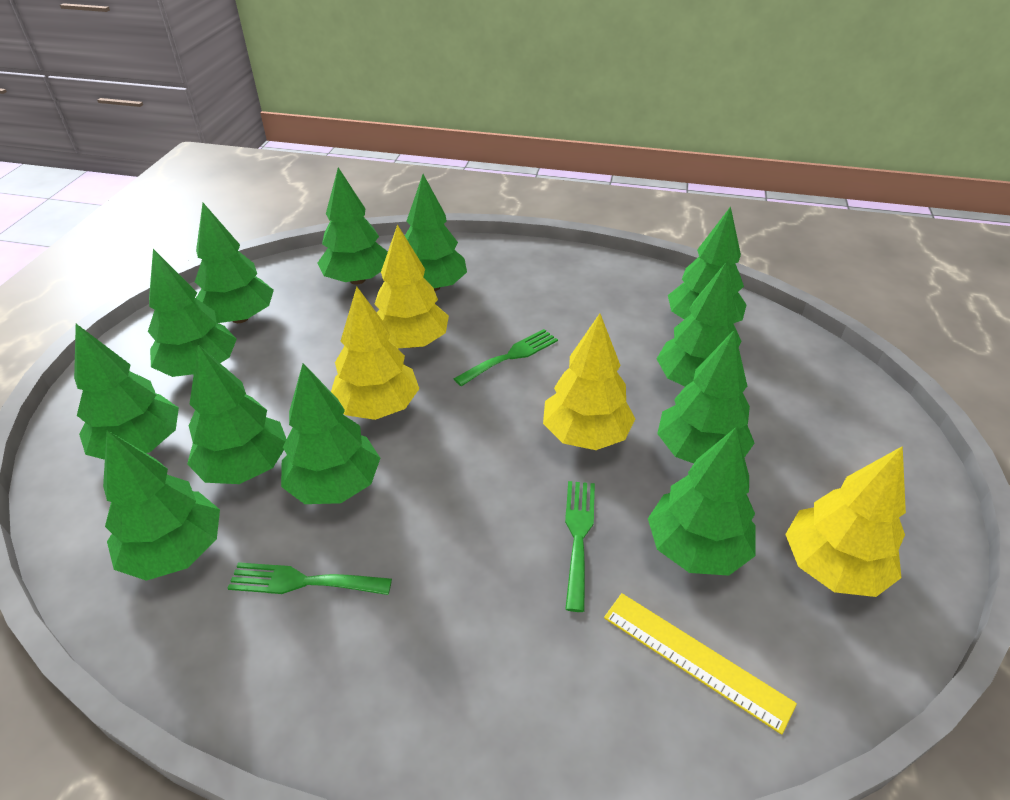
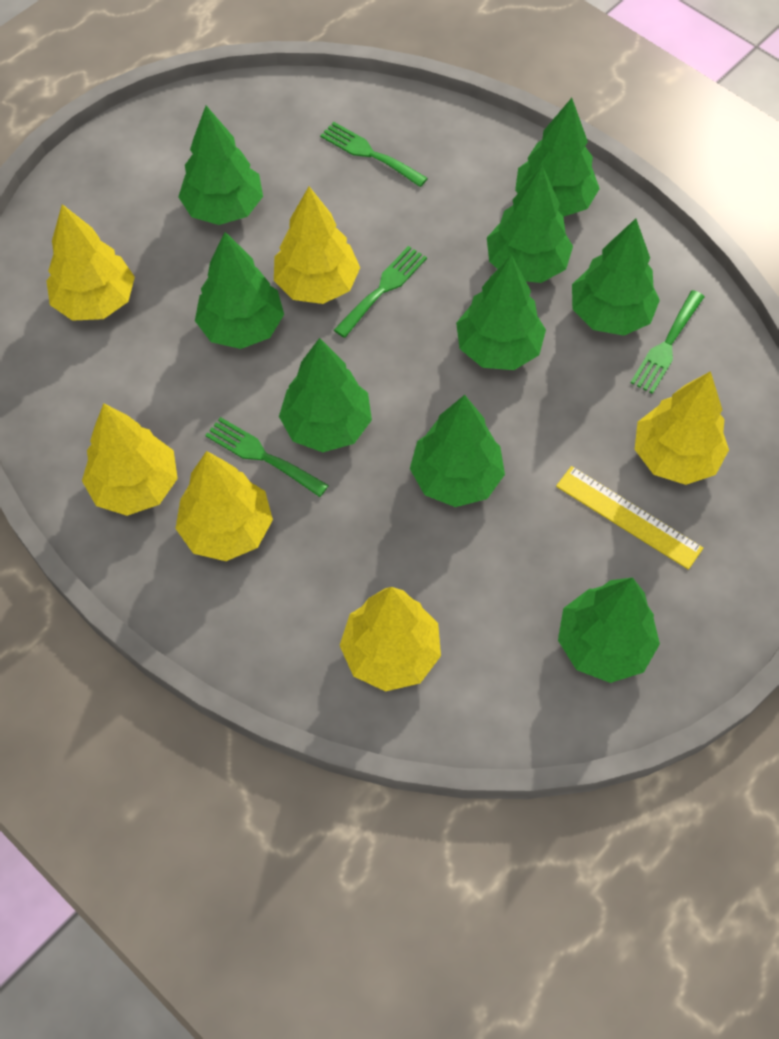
green fork: 3 -> 4
green tree: 12 -> 9
yellow tree: 4 -> 6

